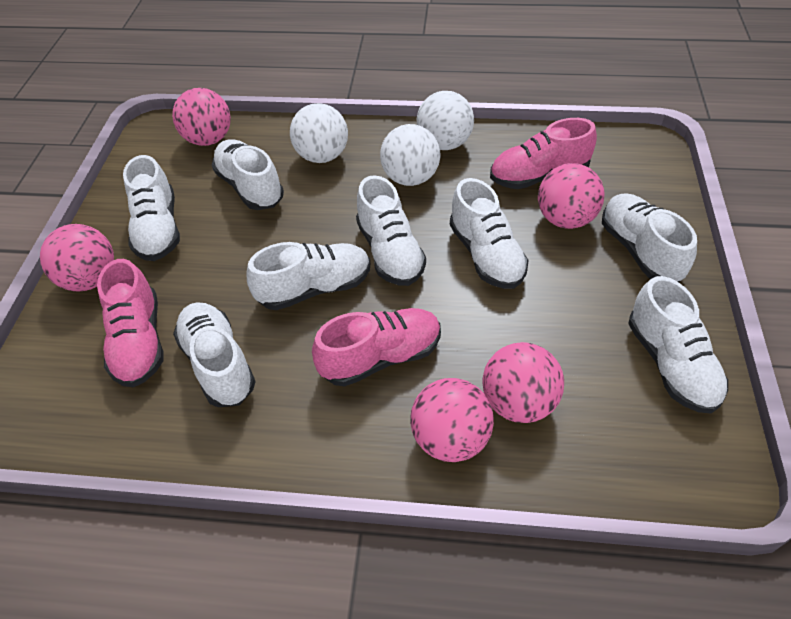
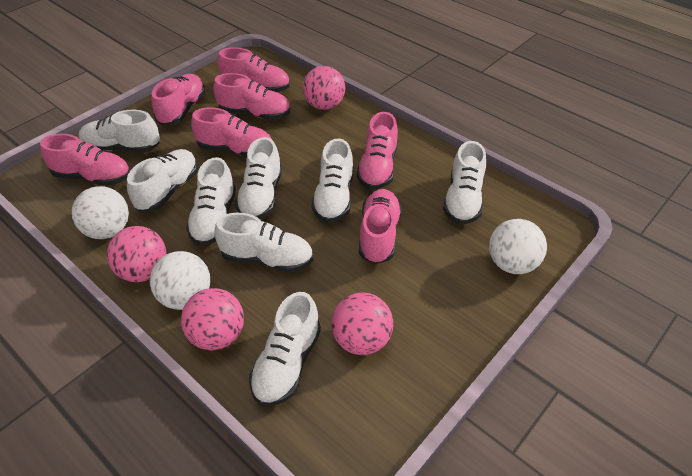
pink ball: 5 -> 4
pink shoe: 3 -> 7

